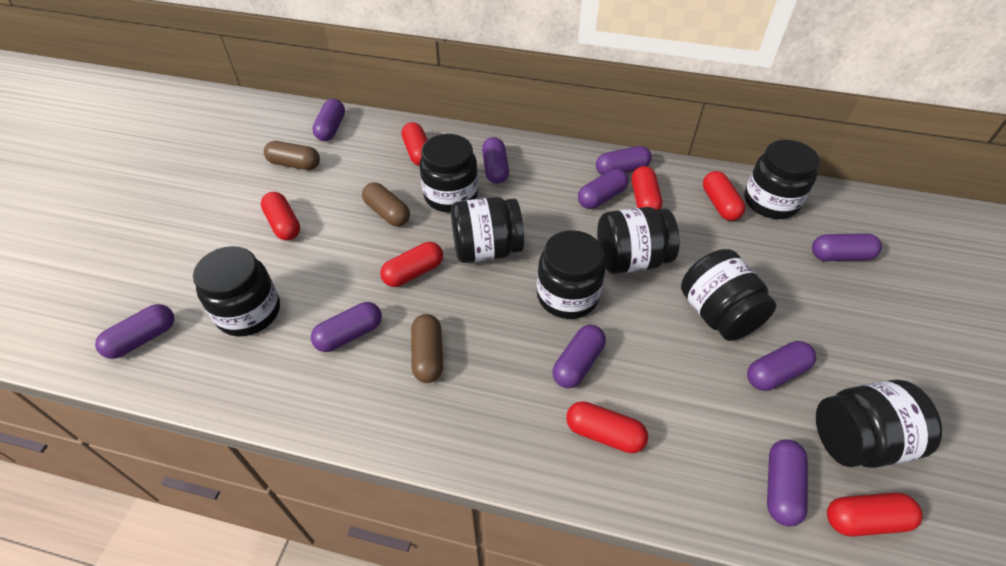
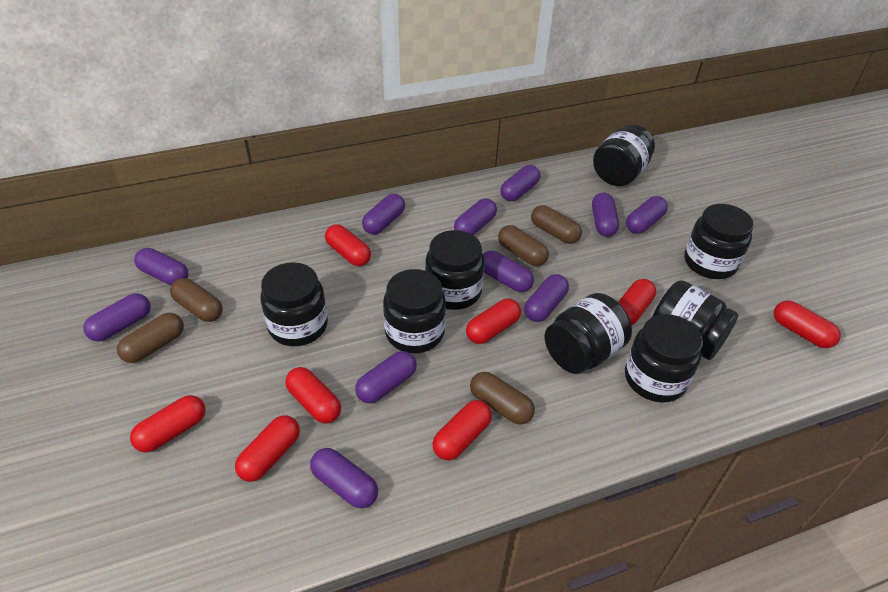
brown capsule: 3 -> 5
purple capsule: 10 -> 11
red capsule: 7 -> 8

